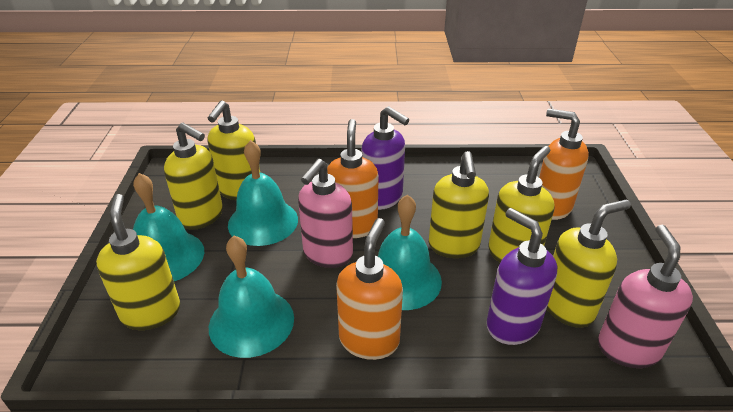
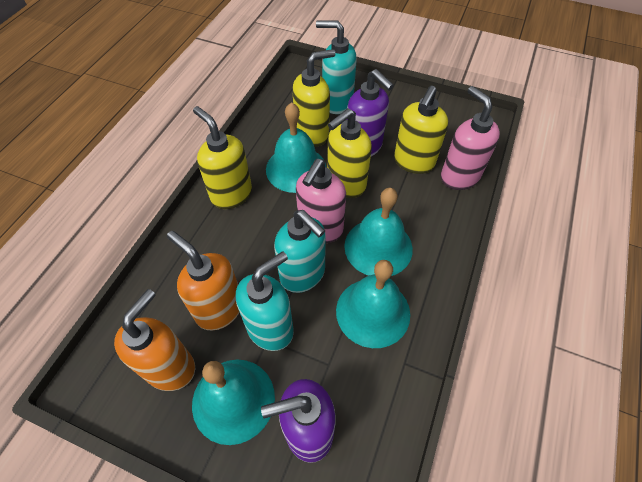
orange soap dispenser: 3 -> 2
turquoise soap dispenser: 0 -> 3
yellow soap dispenser: 6 -> 4

